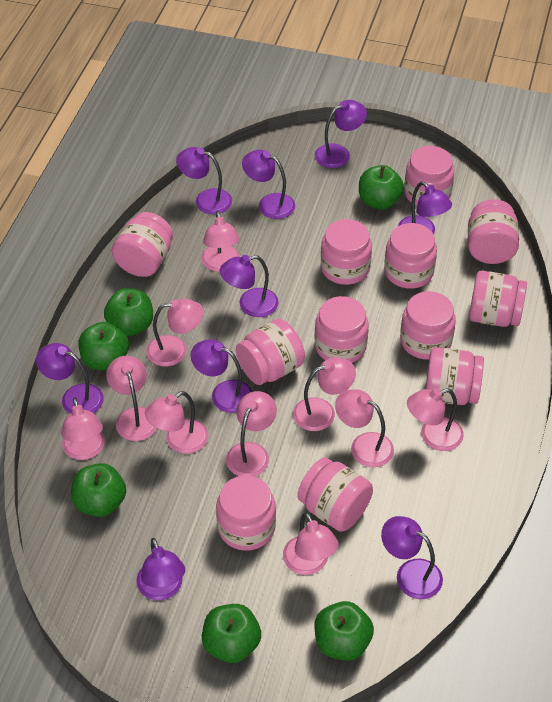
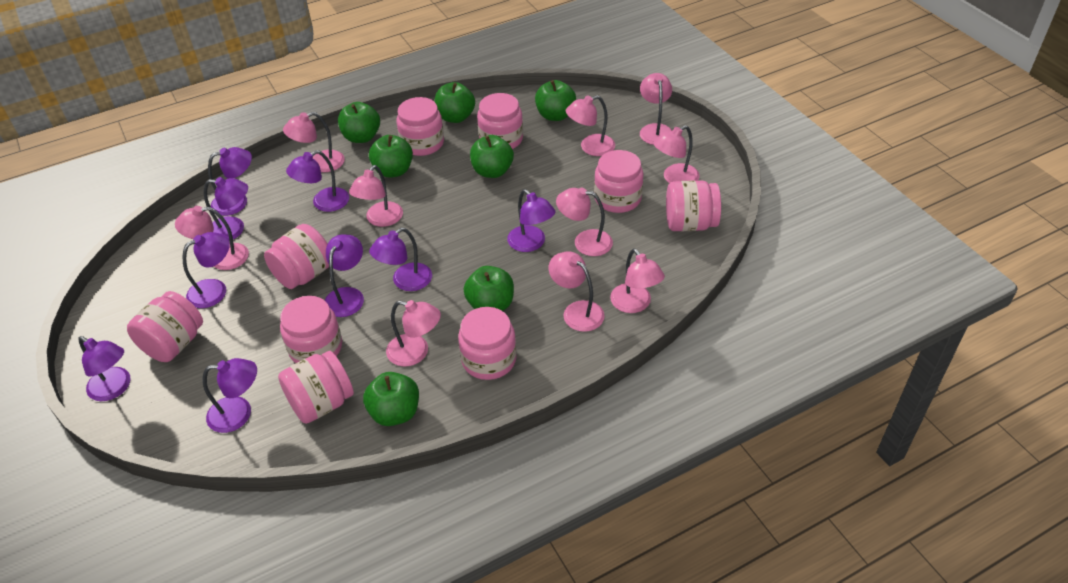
green apple: 6 -> 7
pink jar: 12 -> 9

